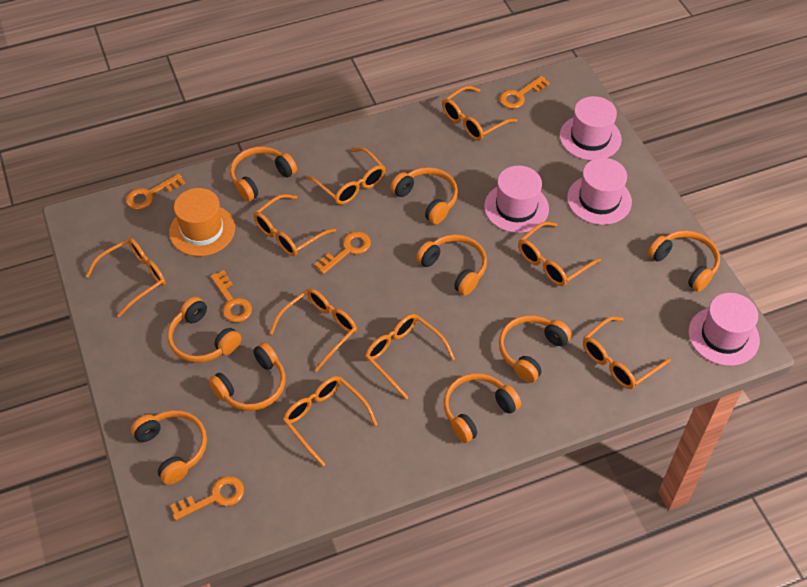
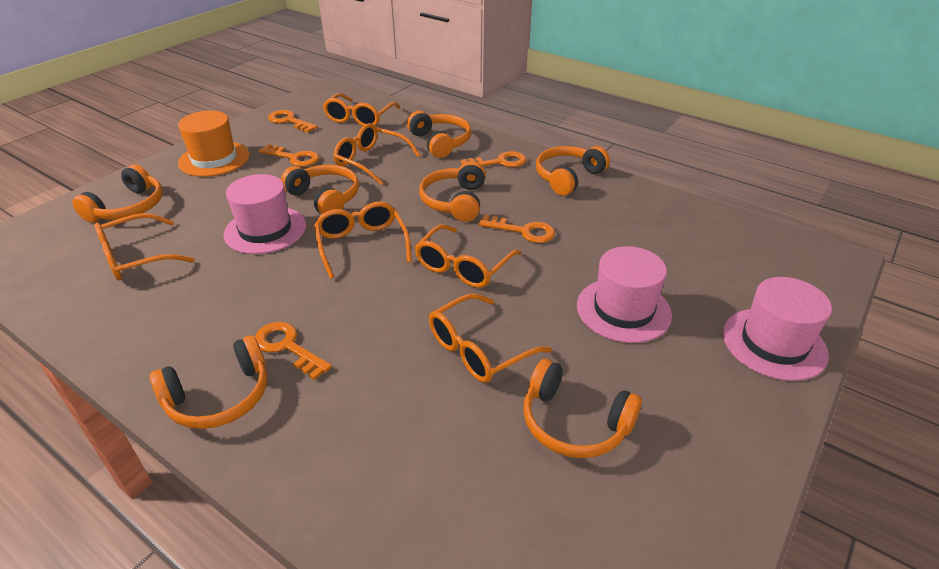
orange glasses: 9 -> 6
orange headphones: 9 -> 7
pink hat: 4 -> 3

